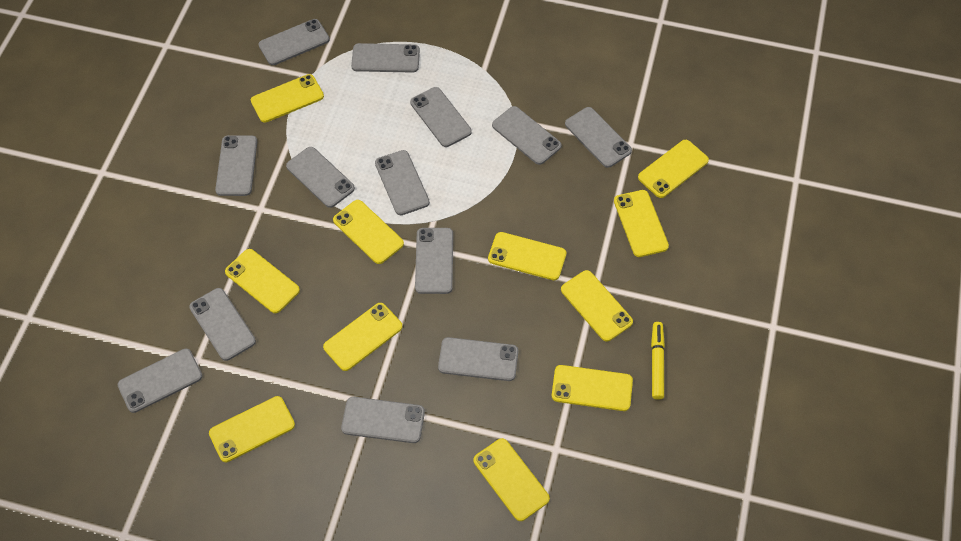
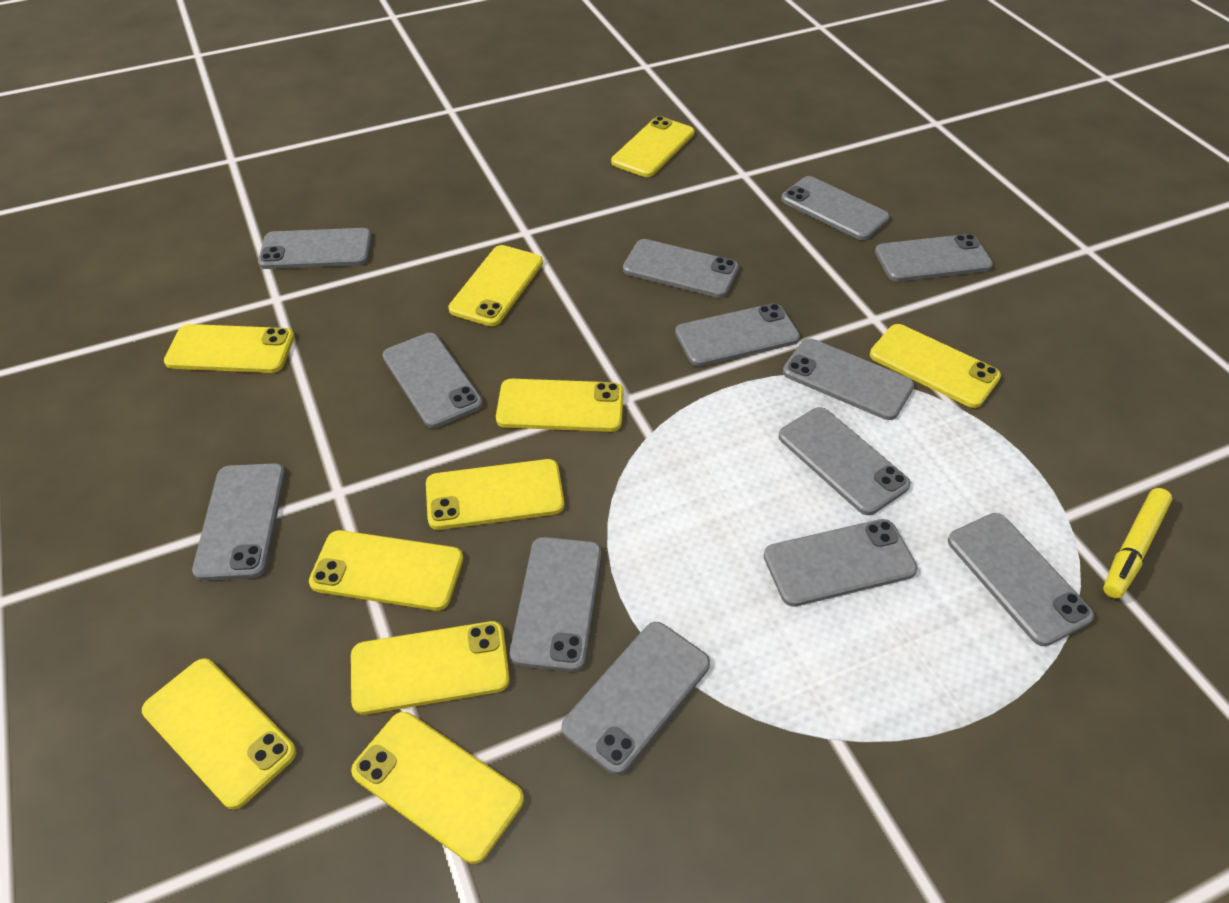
yellow phone: 11 -> 10

